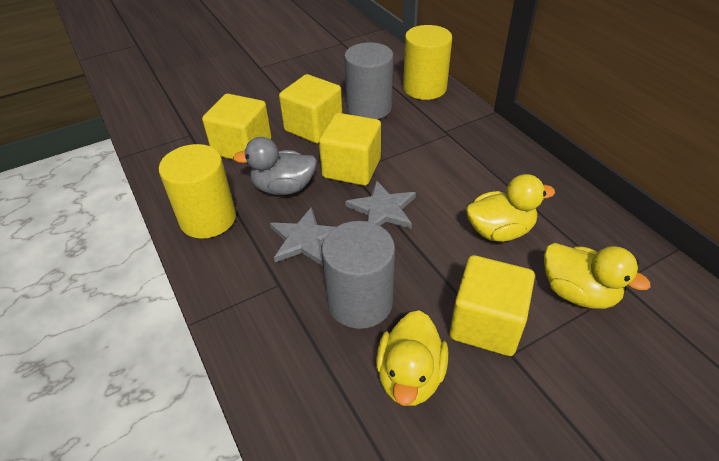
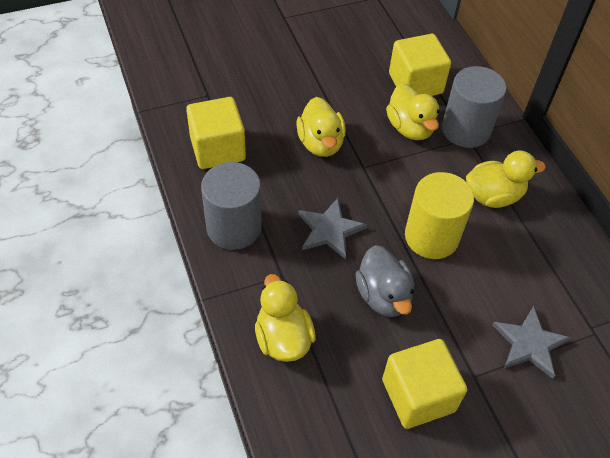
yellow cube: 4 -> 3
yellow cylinder: 2 -> 1
yellow duck: 3 -> 4

